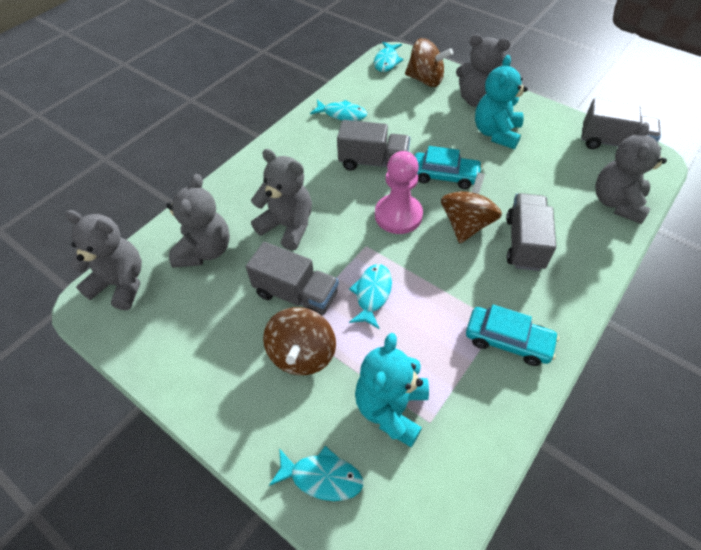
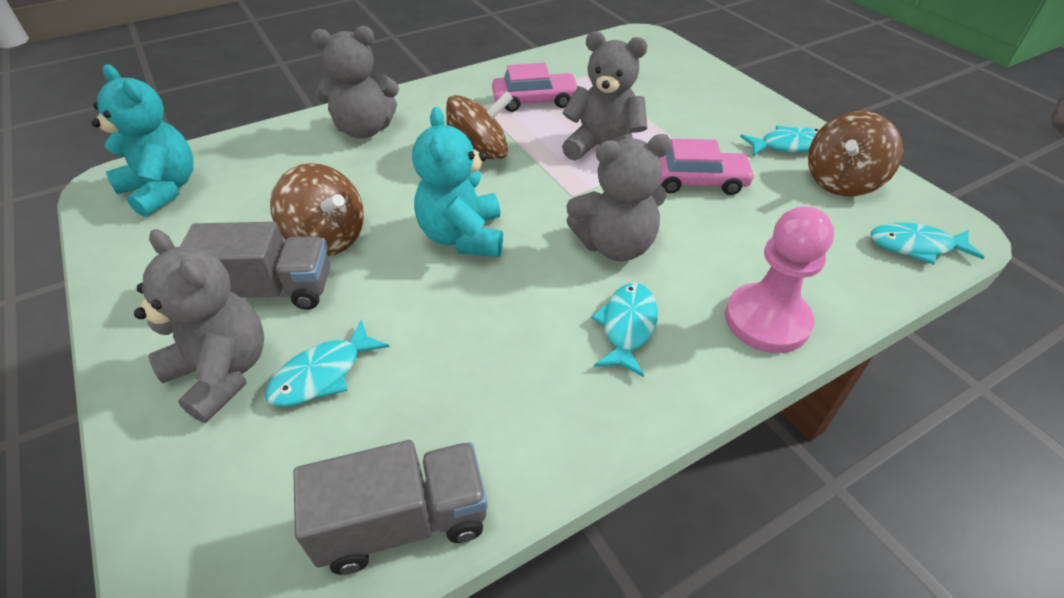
grey teddy bear: 5 -> 4
grey truck: 4 -> 2
pink car: 0 -> 2
turquoise car: 2 -> 0

